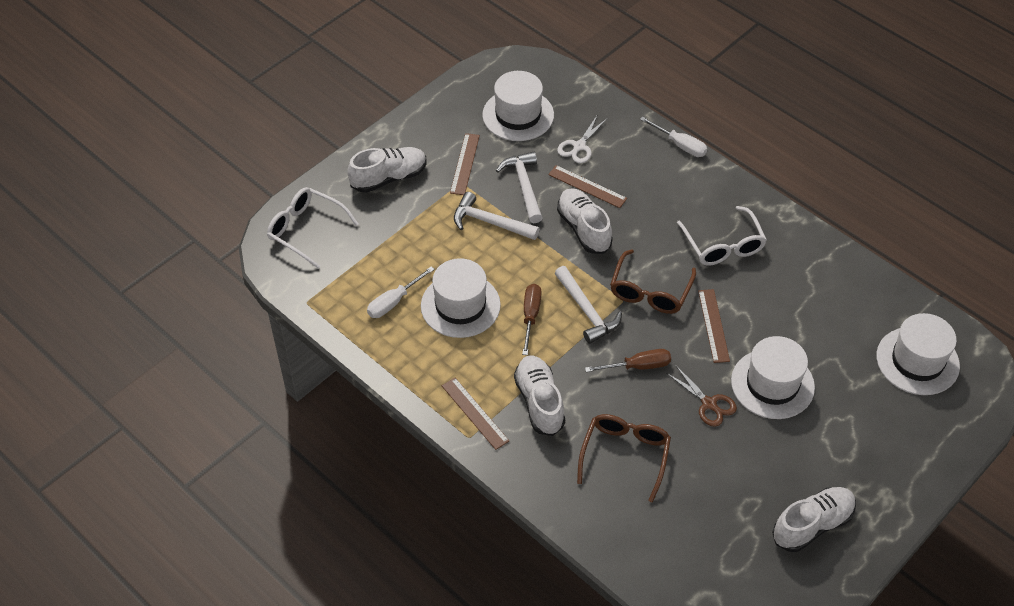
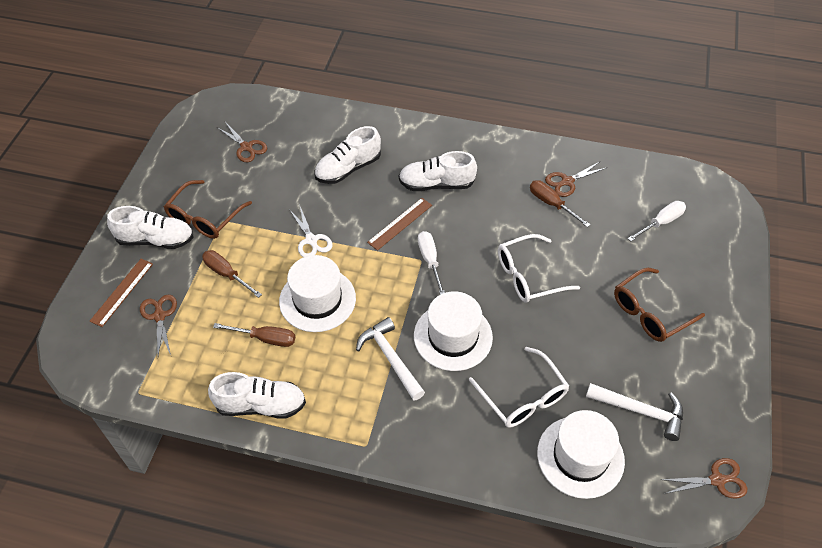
brown ruler: 4 -> 2
brown scissors: 1 -> 4
brown screwdriver: 2 -> 3
white hammer: 3 -> 2
white hat: 4 -> 3

